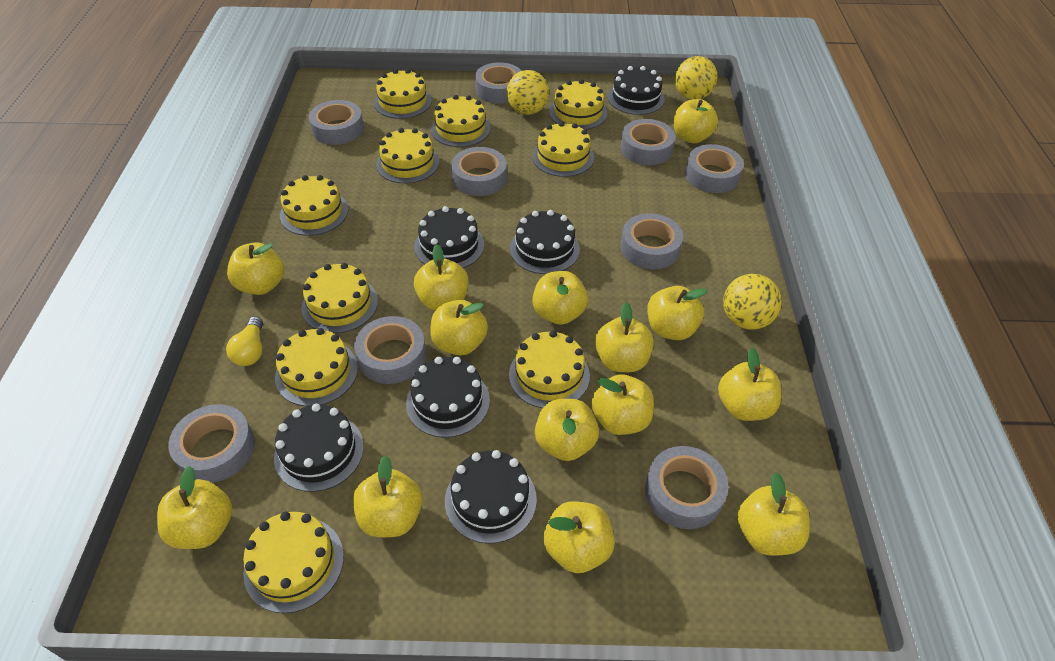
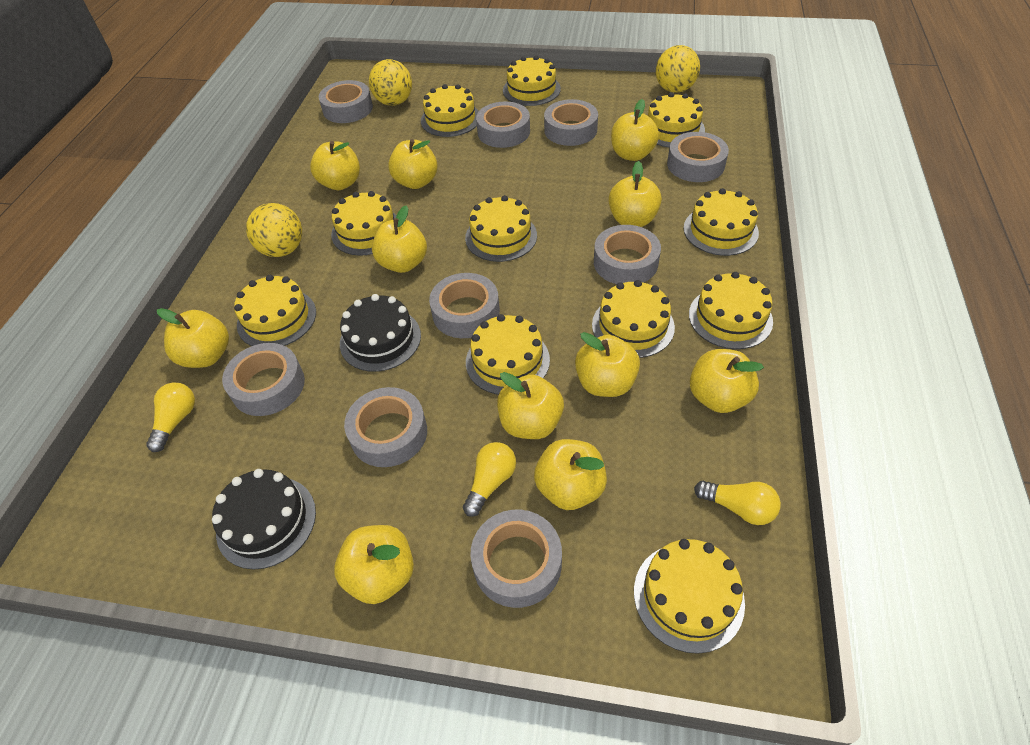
black cake: 6 -> 2
yellow apple: 14 -> 11
yellow cake: 10 -> 11
yellow light bulb: 1 -> 3

